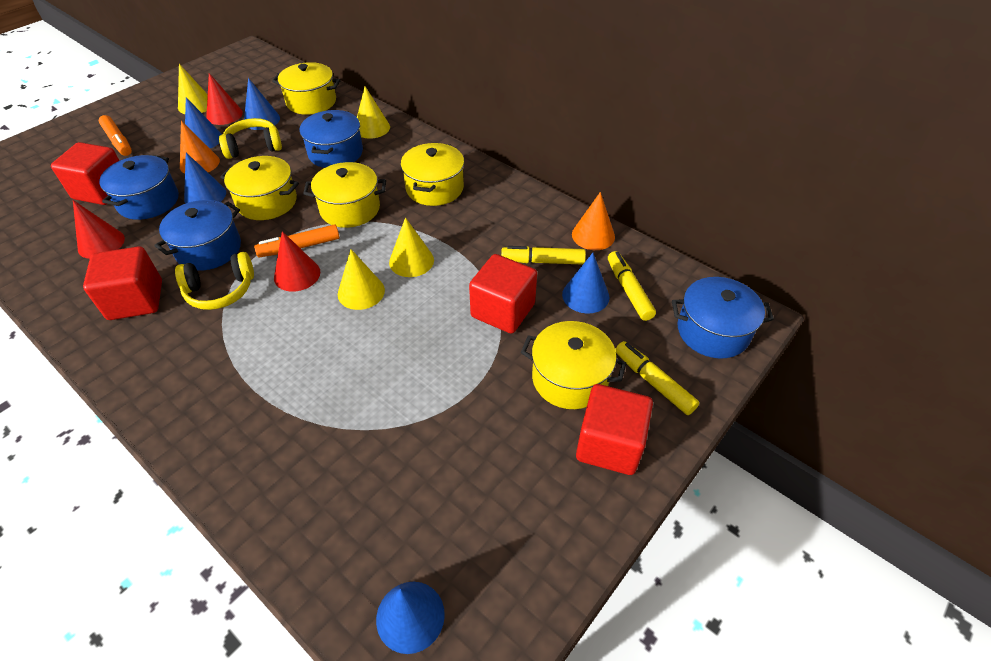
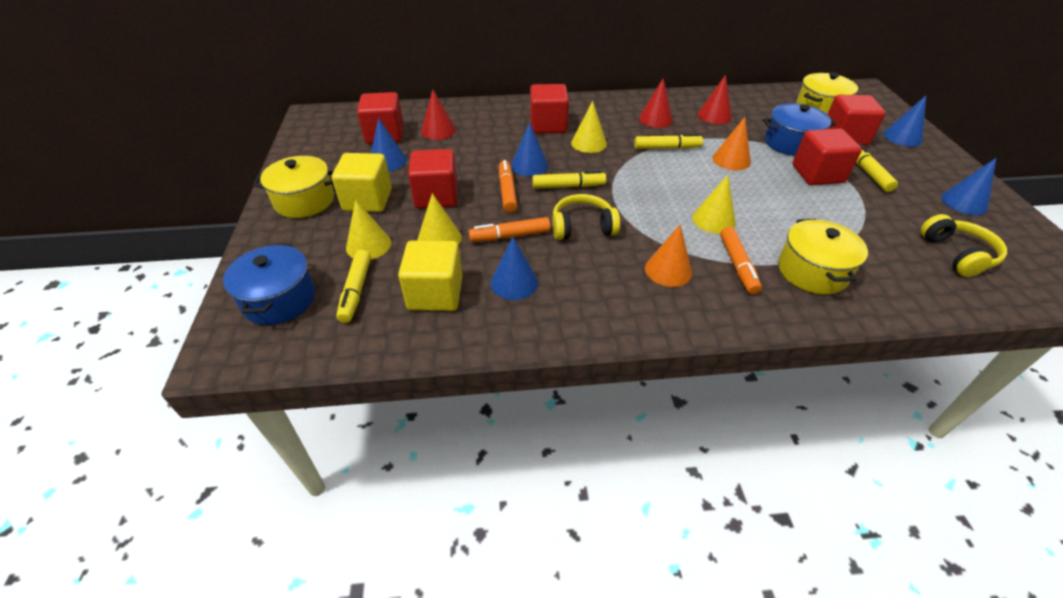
blue pot: 4 -> 2
orange marker: 2 -> 3
red cube: 4 -> 5
yellow cube: 0 -> 2
yellow marker: 3 -> 4
yellow pot: 5 -> 3

